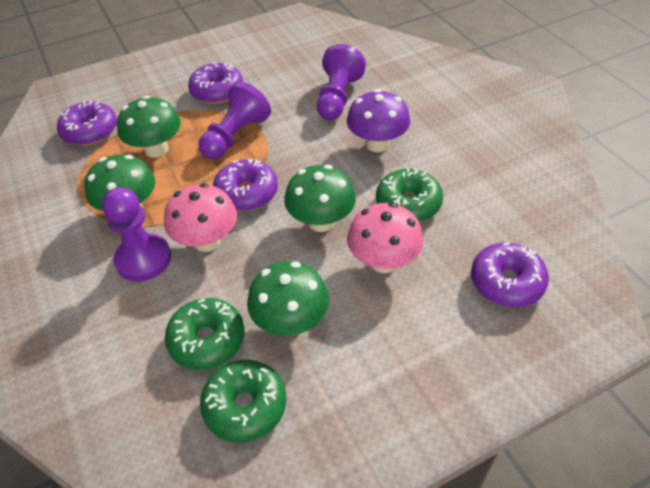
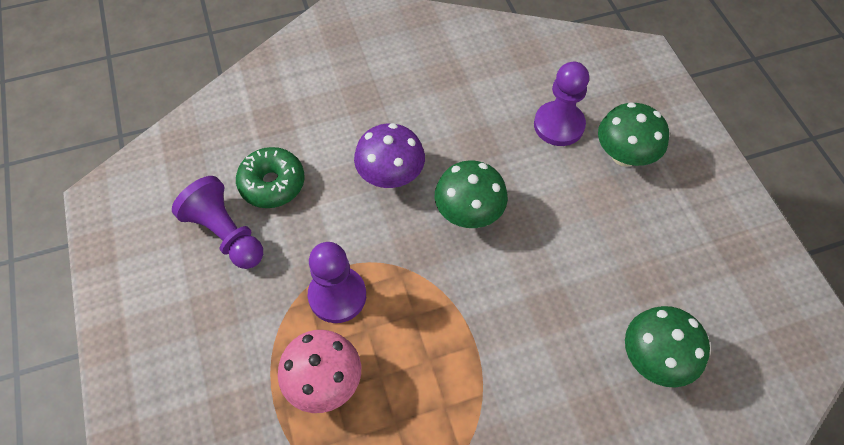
green donut: 3 -> 1
green mushroom: 4 -> 3
pink mushroom: 2 -> 1
purple donut: 4 -> 0

